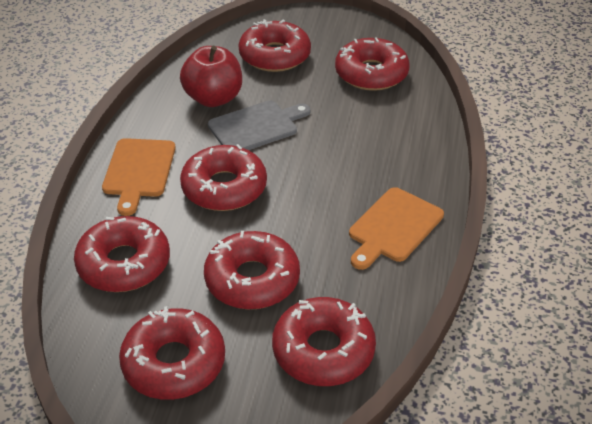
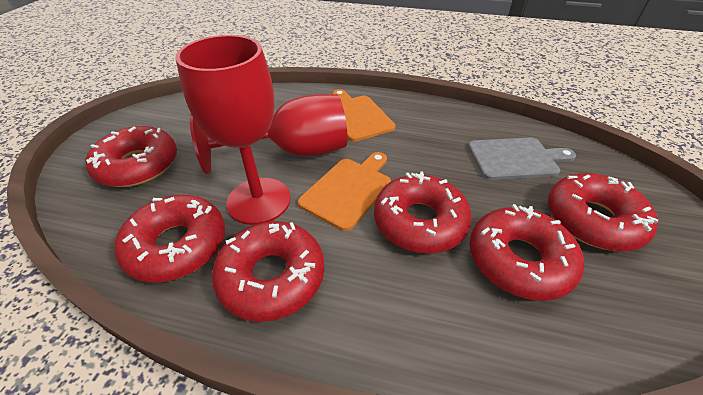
red apple: 1 -> 0
red donut: 7 -> 6
red goblet: 0 -> 2

